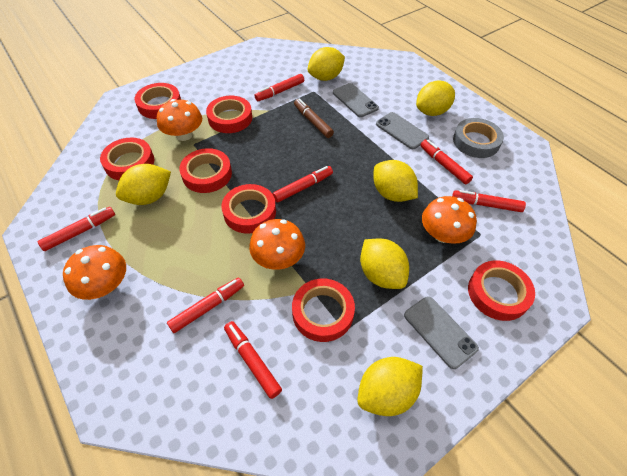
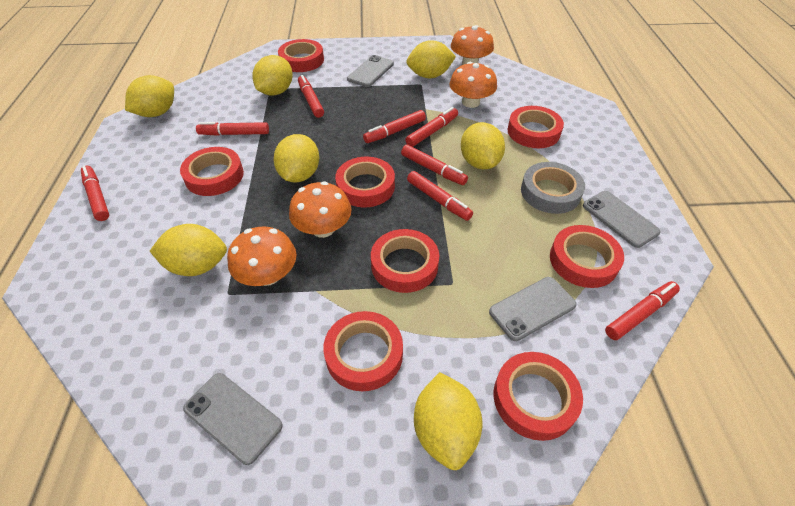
brown marker: 1 -> 0
grey phone: 3 -> 4
red marker: 7 -> 8
red tape: 7 -> 8
yellow lemon: 6 -> 7

